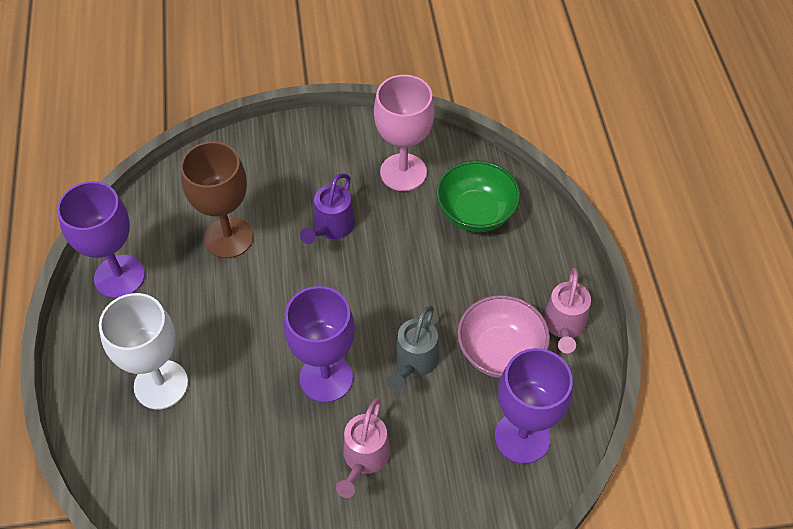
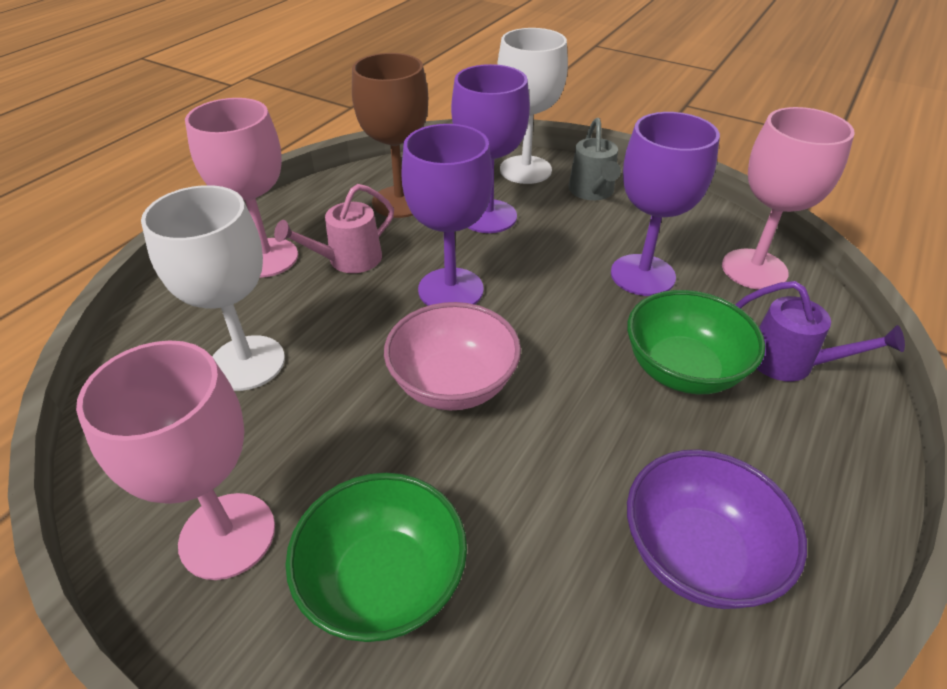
green bowl: 1 -> 2
pink goblet: 1 -> 3
pink watering can: 2 -> 1
purple bowl: 0 -> 1
white goblet: 1 -> 2

